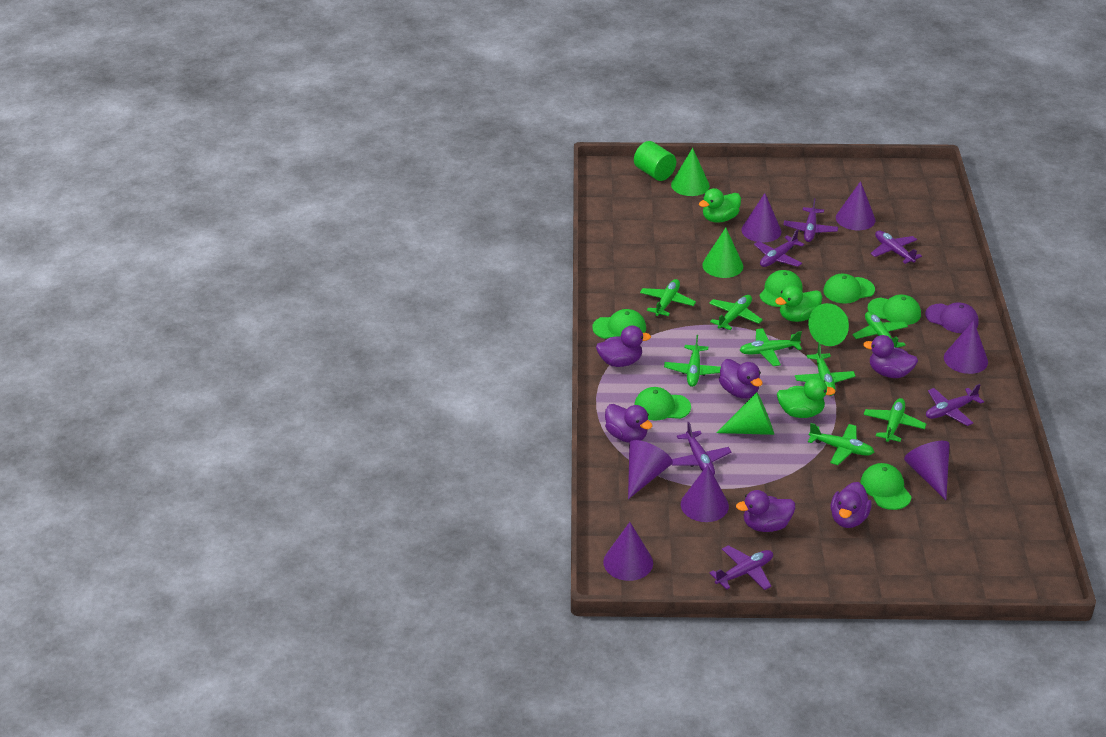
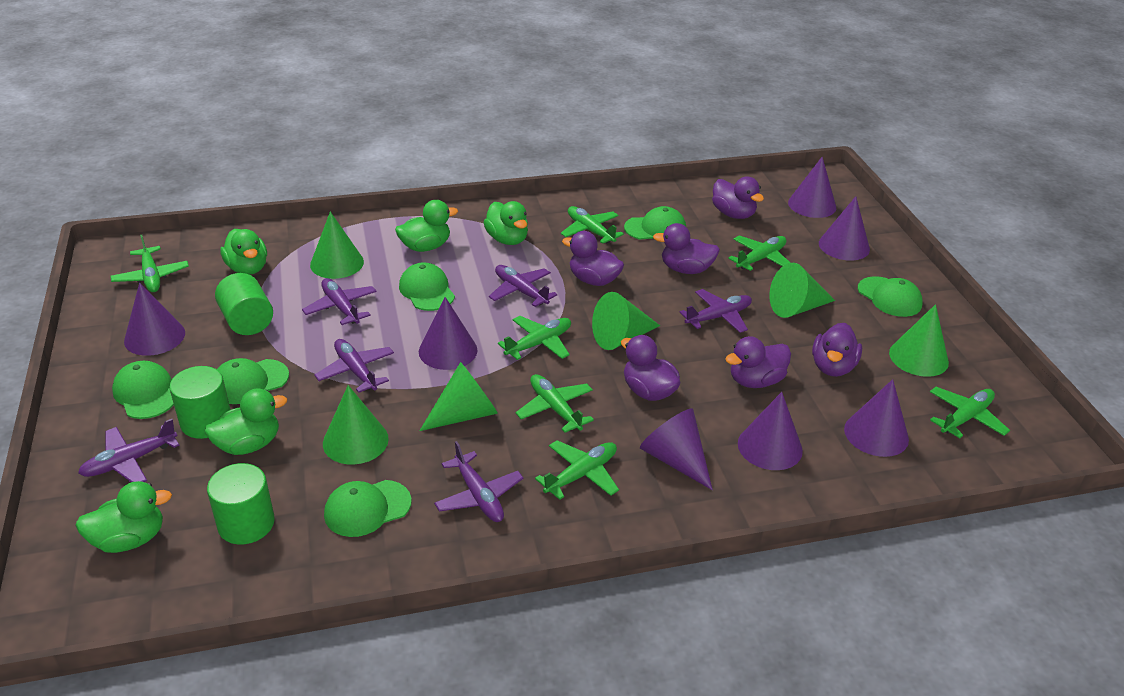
green cone: 4 -> 6
green cylinder: 1 -> 3
green duck: 3 -> 5
green plane: 8 -> 7
purple cap: 1 -> 0

